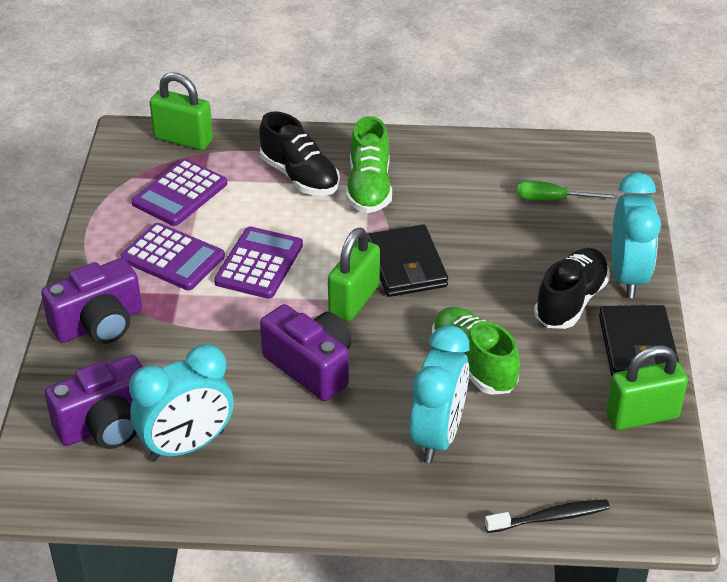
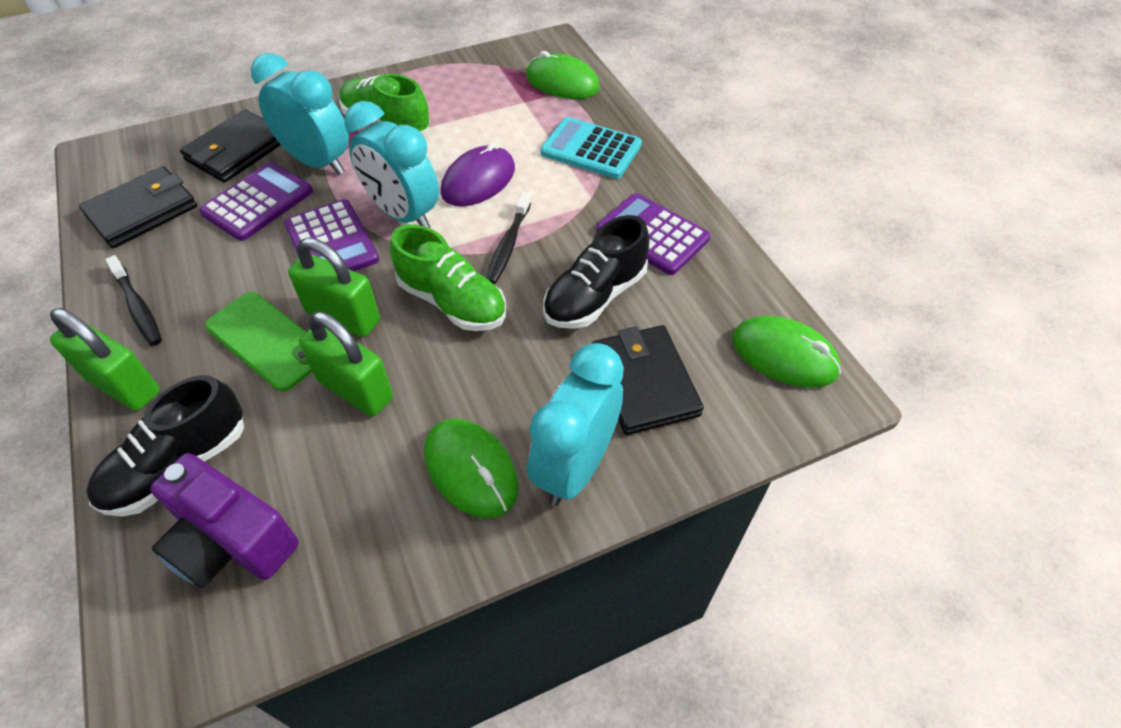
black toothbrush: 1 -> 2
black wallet: 2 -> 3
green mouse: 0 -> 3
green phone: 0 -> 1
green screwdriver: 1 -> 0
purple camera: 3 -> 1
purple mouse: 0 -> 1
turquoise calculator: 0 -> 1

